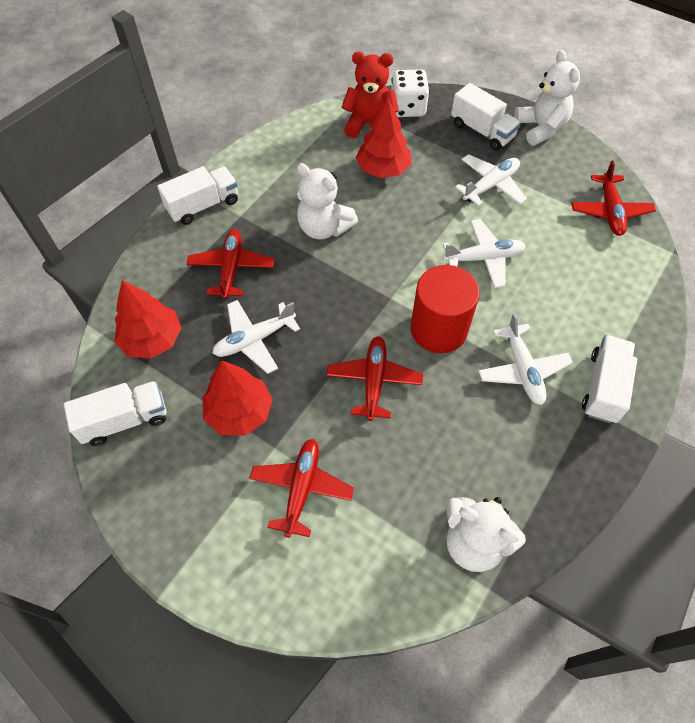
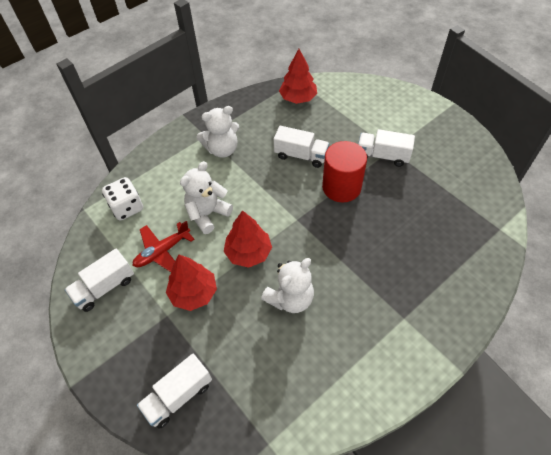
red plane: 4 -> 1
red teddy bear: 1 -> 0
white plane: 4 -> 0

